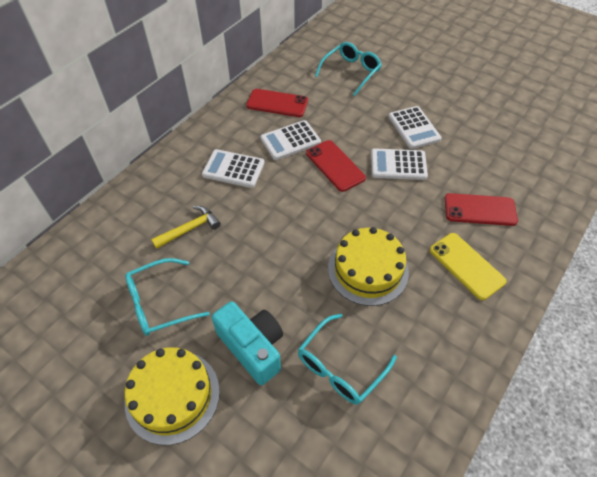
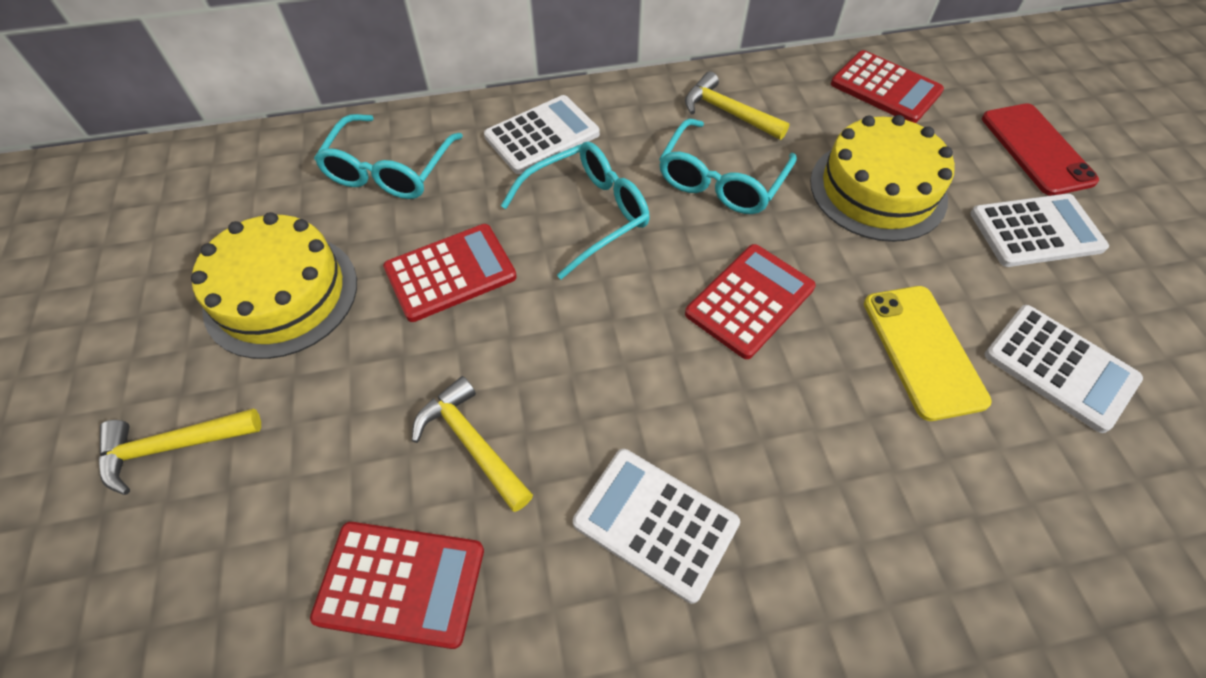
red calculator: 0 -> 4
red phone: 3 -> 1
turquoise camera: 1 -> 0
yellow hammer: 1 -> 3

